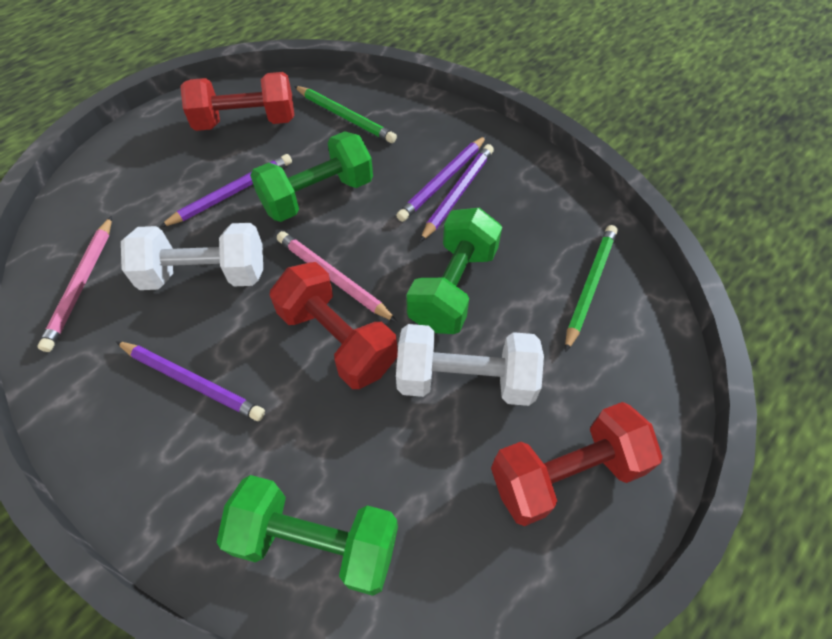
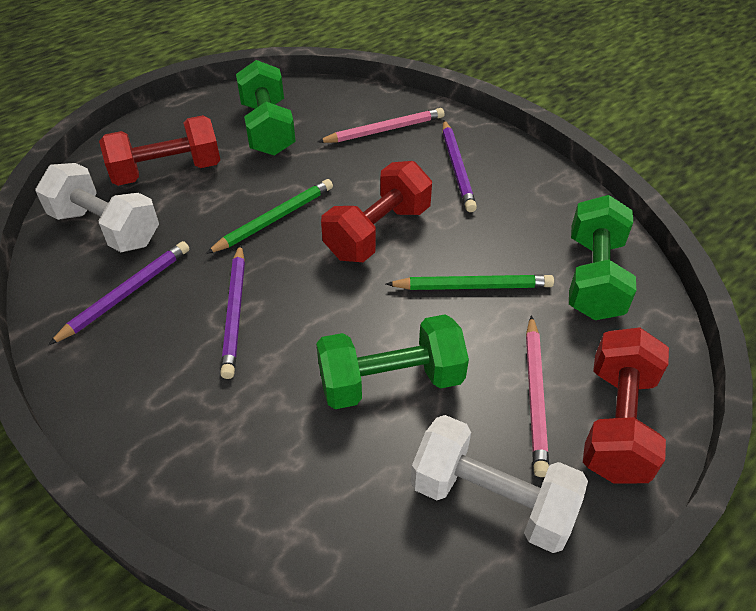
purple pencil: 4 -> 3

